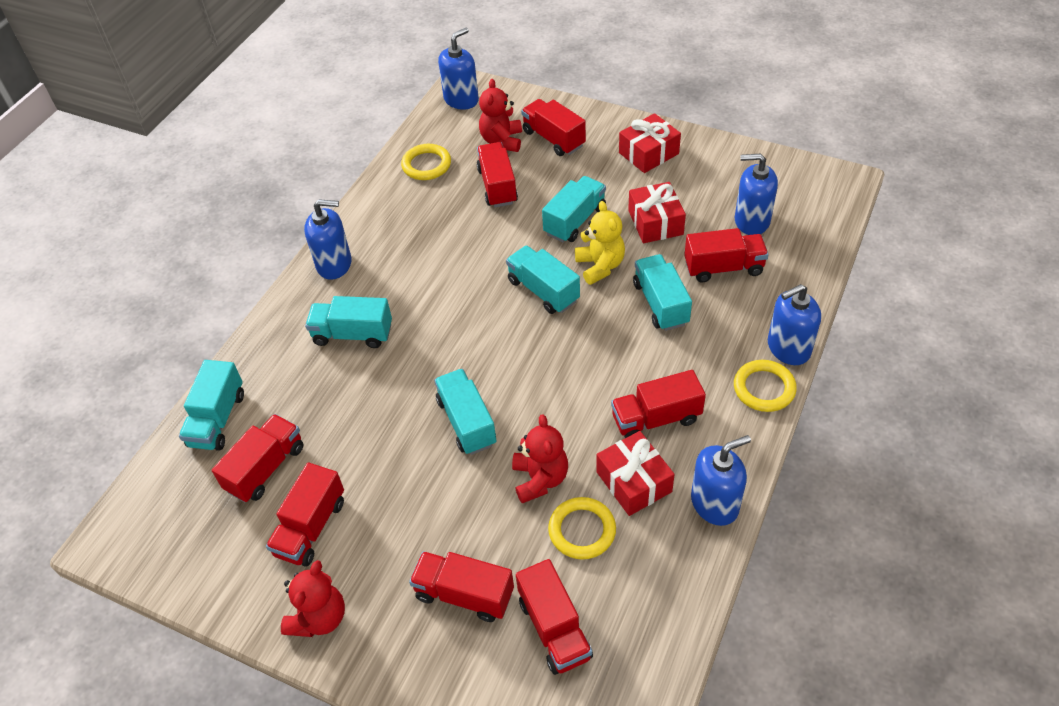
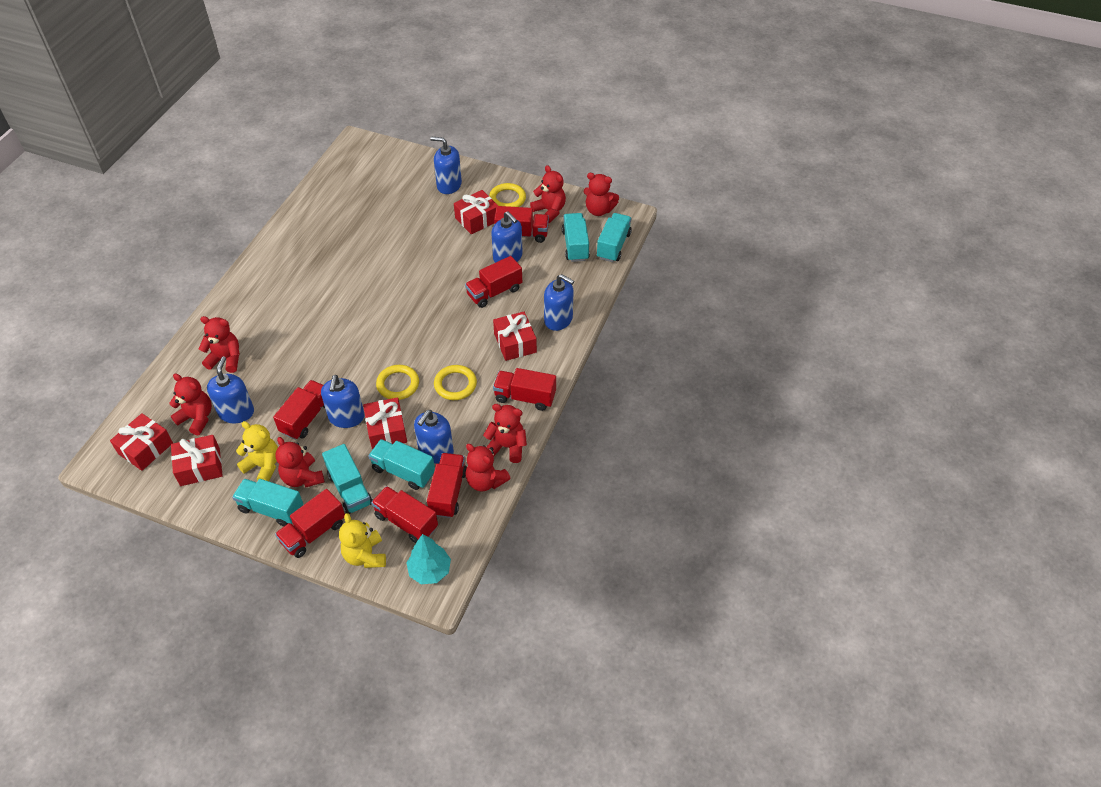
blue soap dispenser: 5 -> 6
red gift: 3 -> 5
red teddy bear: 3 -> 7
red truck: 8 -> 7
turquoise tree: 0 -> 1
turquoise truck: 6 -> 5
yellow teddy bear: 1 -> 2

